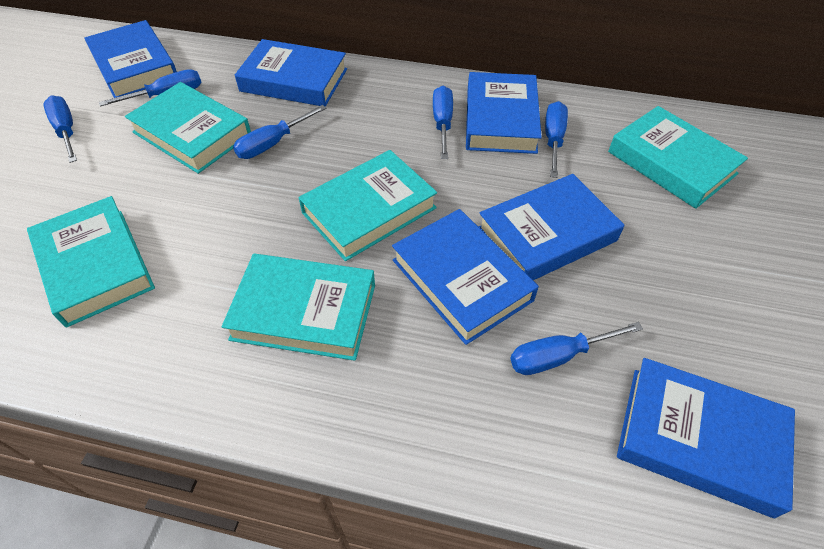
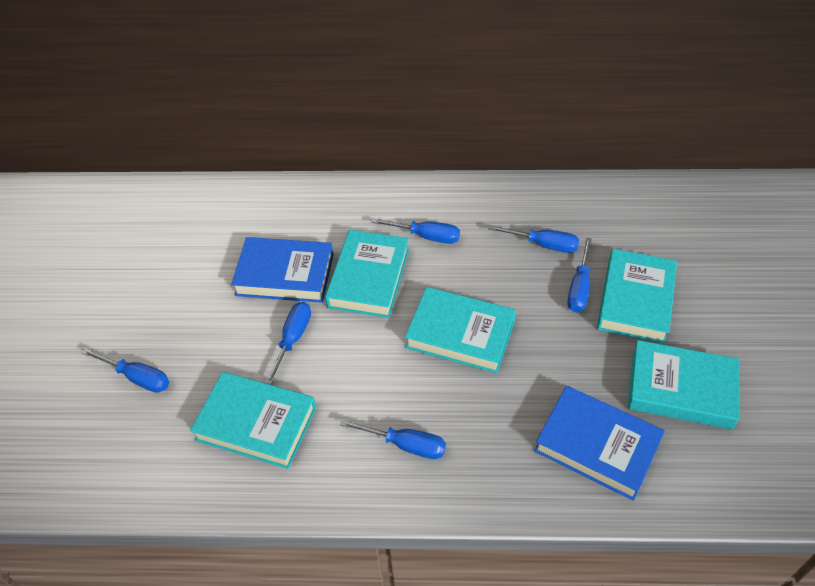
blue book: 6 -> 2

